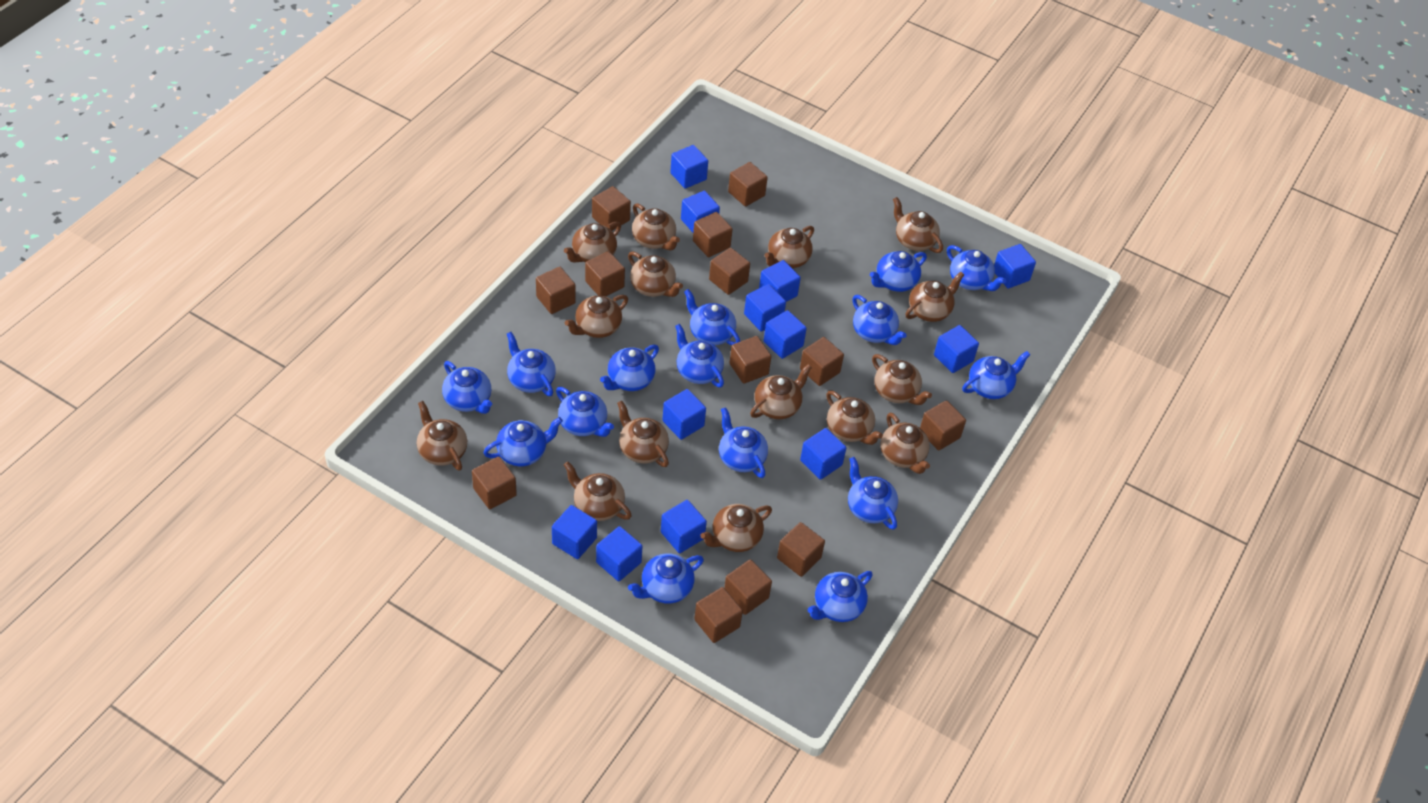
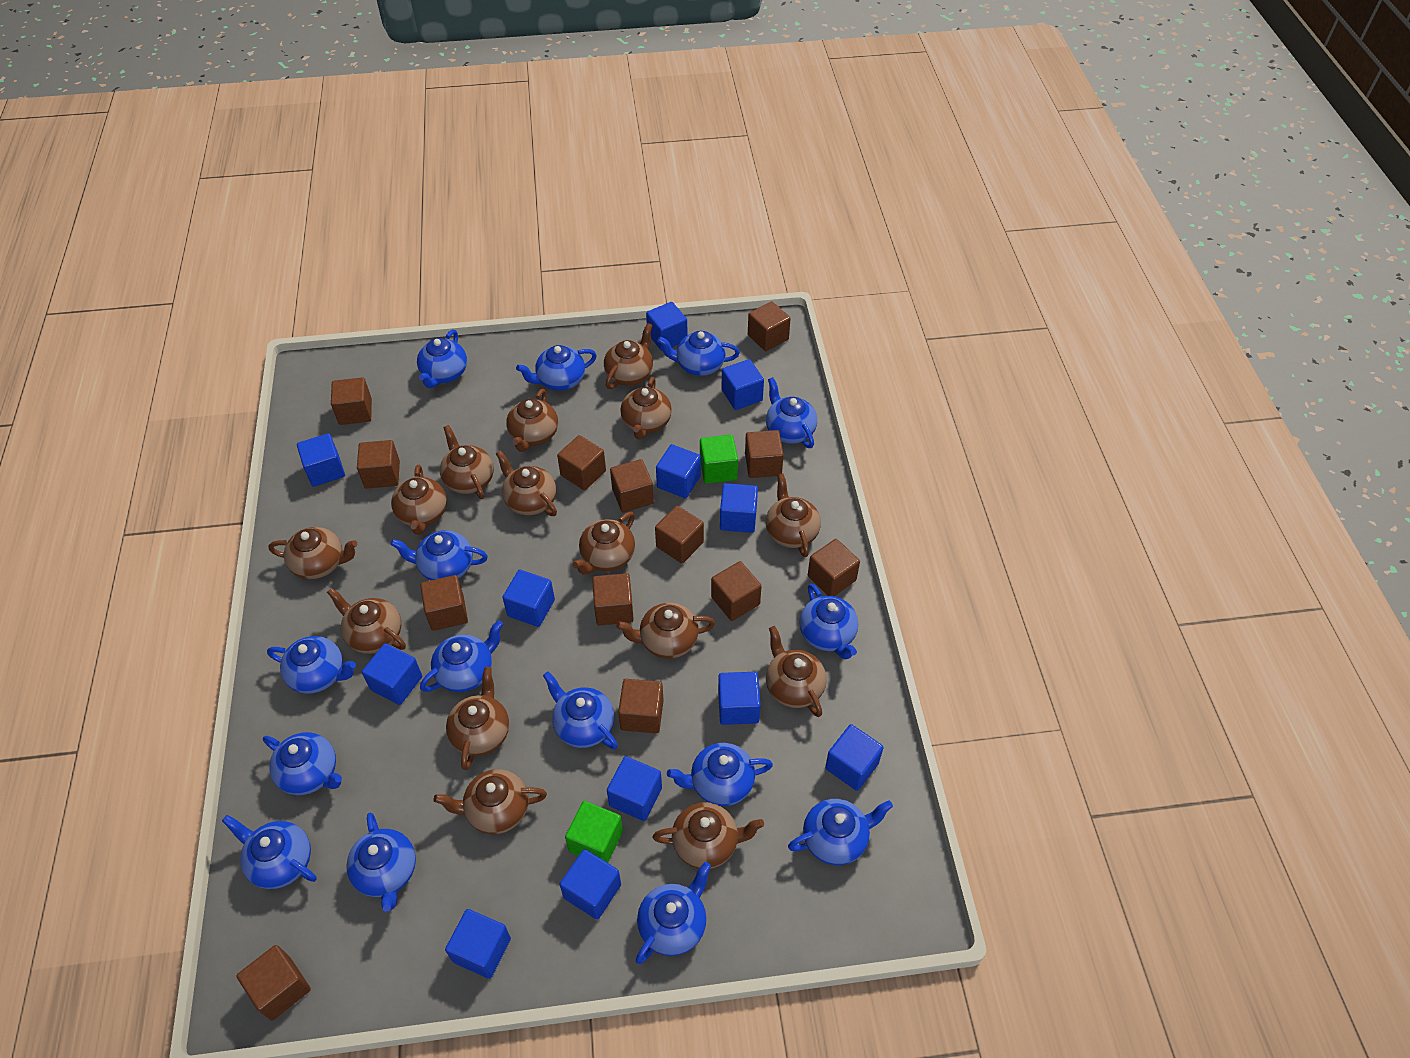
green cube: 0 -> 2

